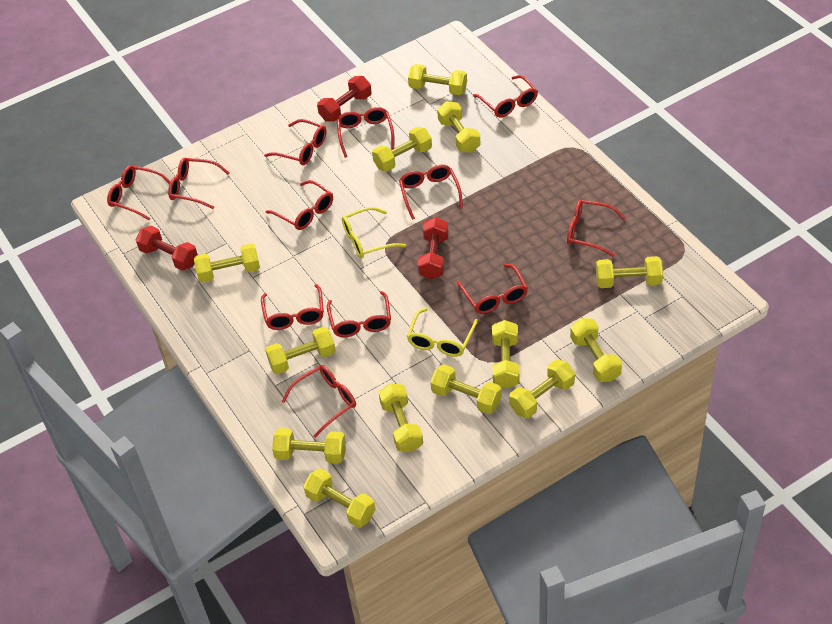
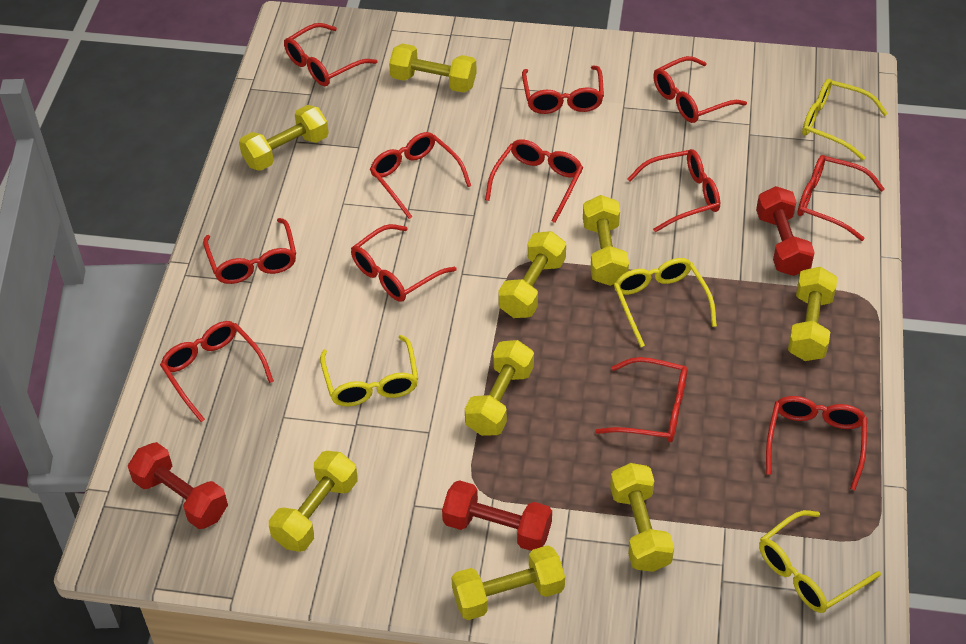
yellow dumbbell: 13 -> 9
yellow glasses: 2 -> 4

